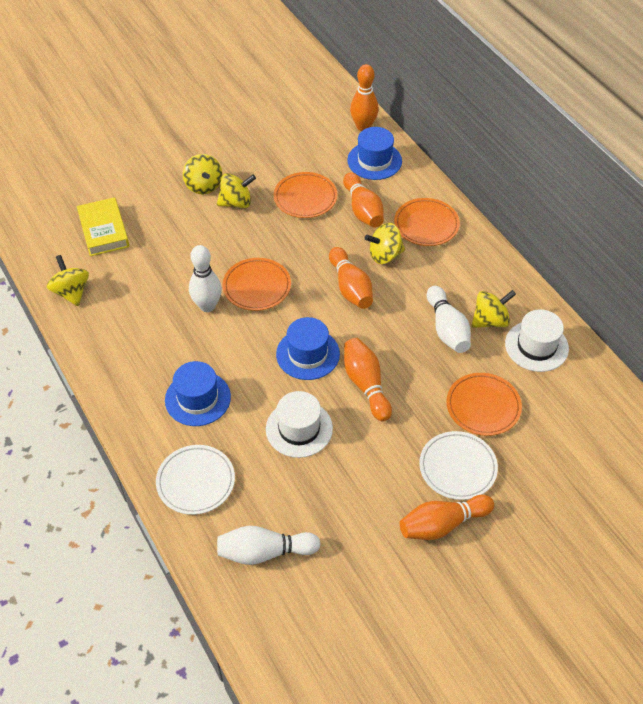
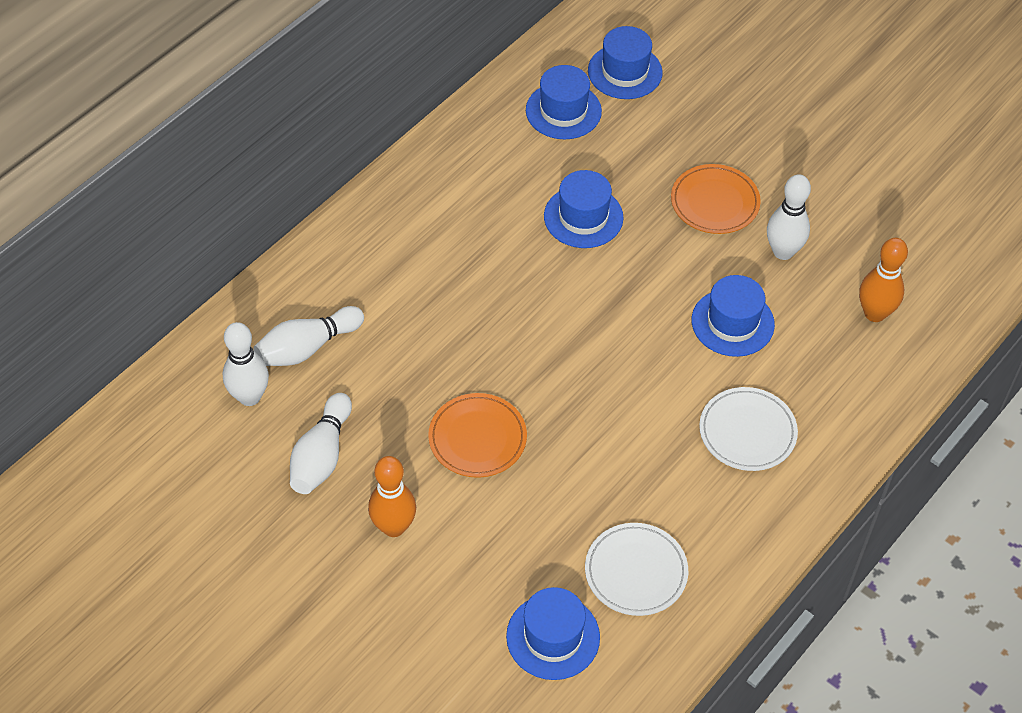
blue hat: 3 -> 5
orange bowling pin: 5 -> 2
orange plate: 4 -> 2
white bowling pin: 3 -> 4
white hat: 2 -> 0
yellow book: 1 -> 0
yellow spinning top: 5 -> 0

